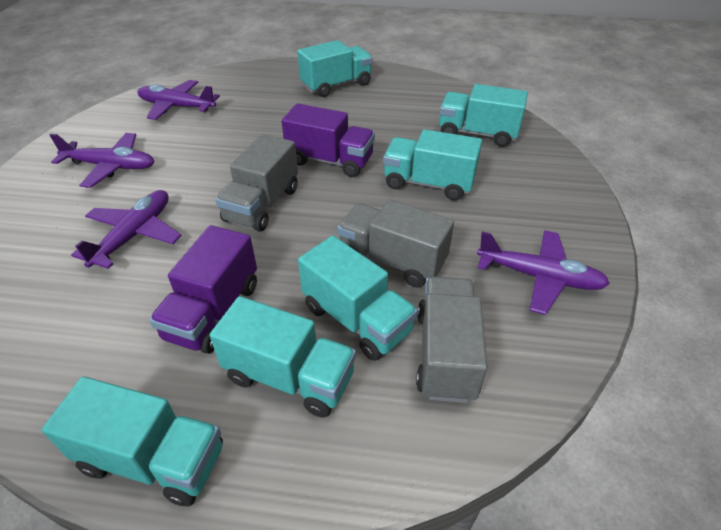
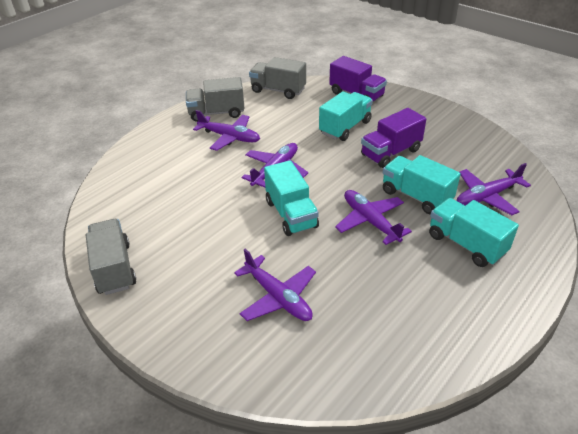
purple plane: 4 -> 5
turquoise truck: 6 -> 4

